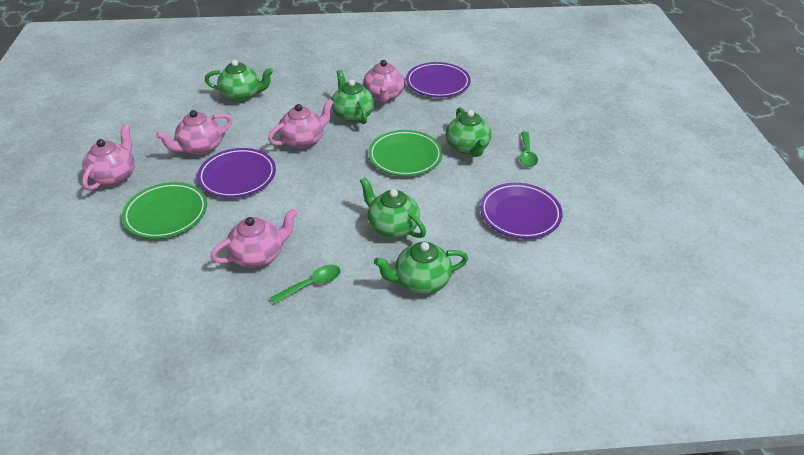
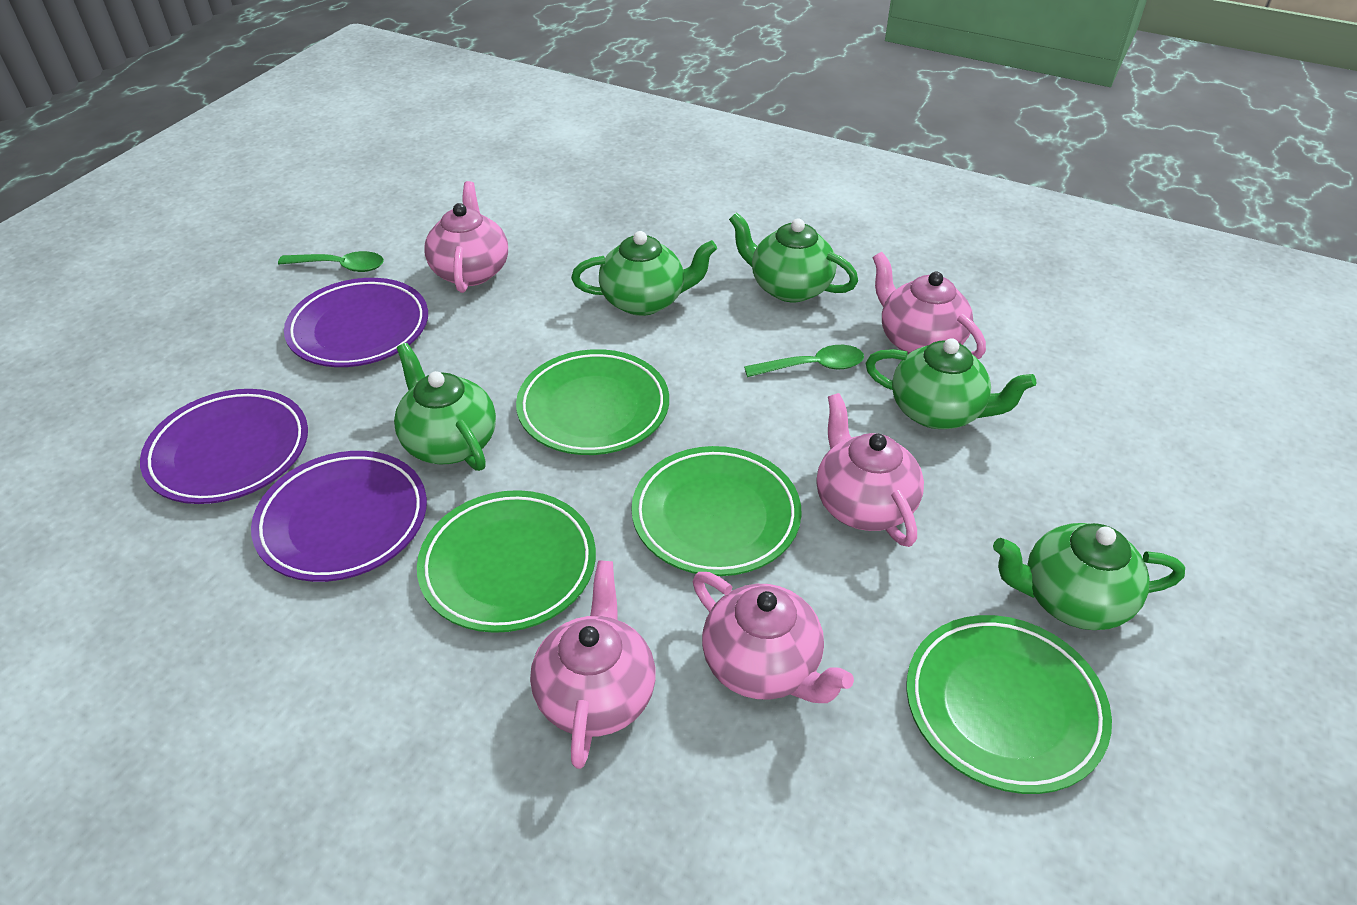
green plate: 2 -> 4

